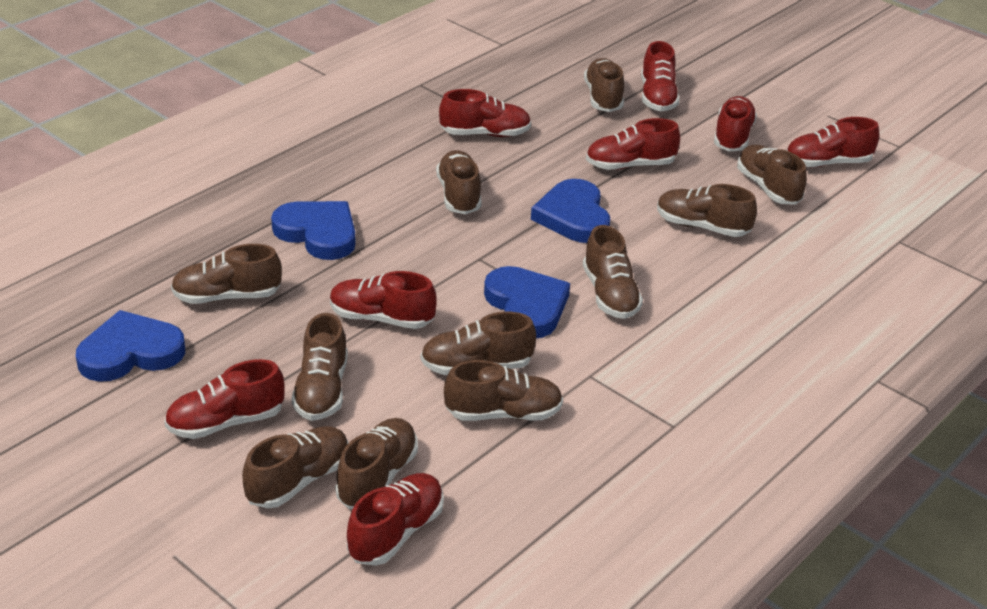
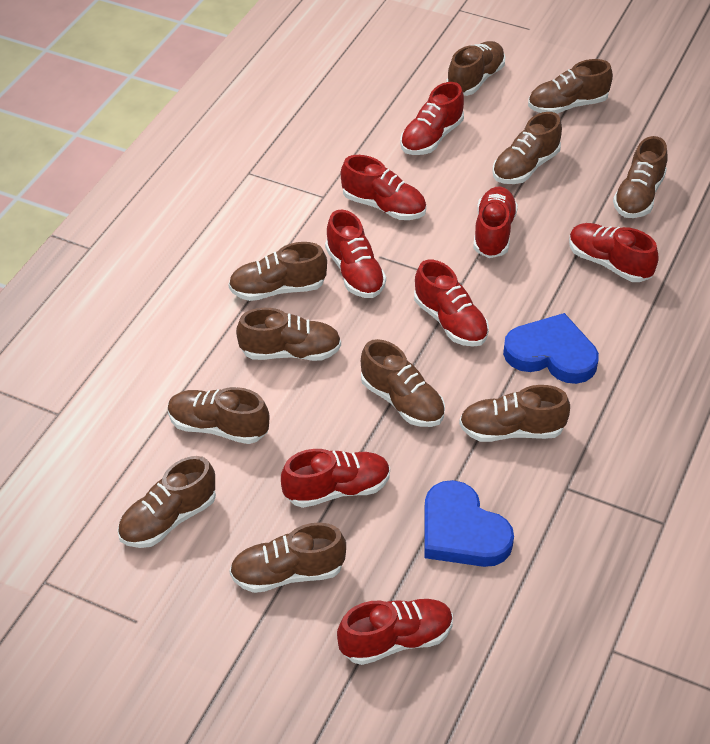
blue heart: 4 -> 2

